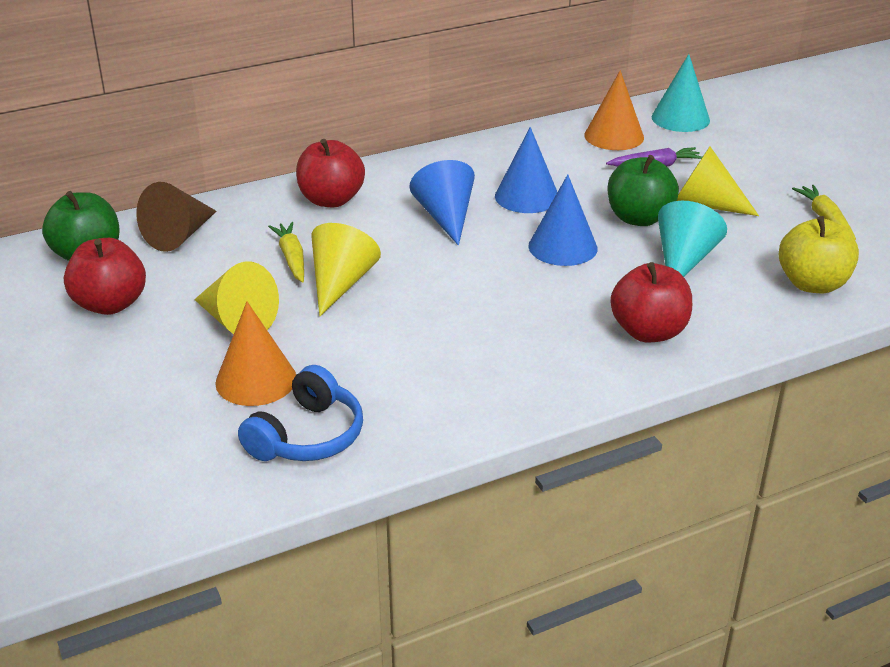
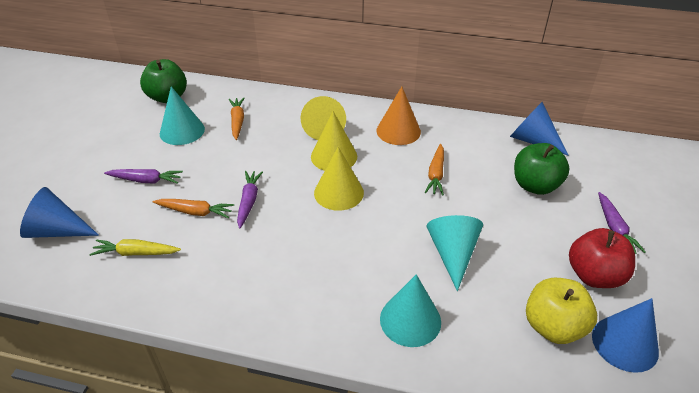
blue headphones: 1 -> 0
brown cone: 1 -> 0
orange carrot: 0 -> 3
orange cone: 2 -> 1
purple carrot: 1 -> 3
red apple: 3 -> 1
turquoise cone: 2 -> 3
yellow carrot: 2 -> 1

